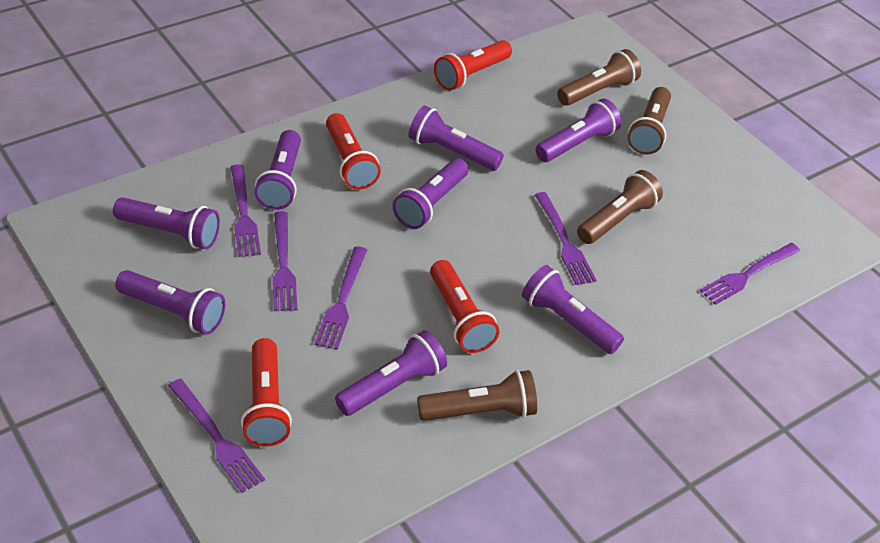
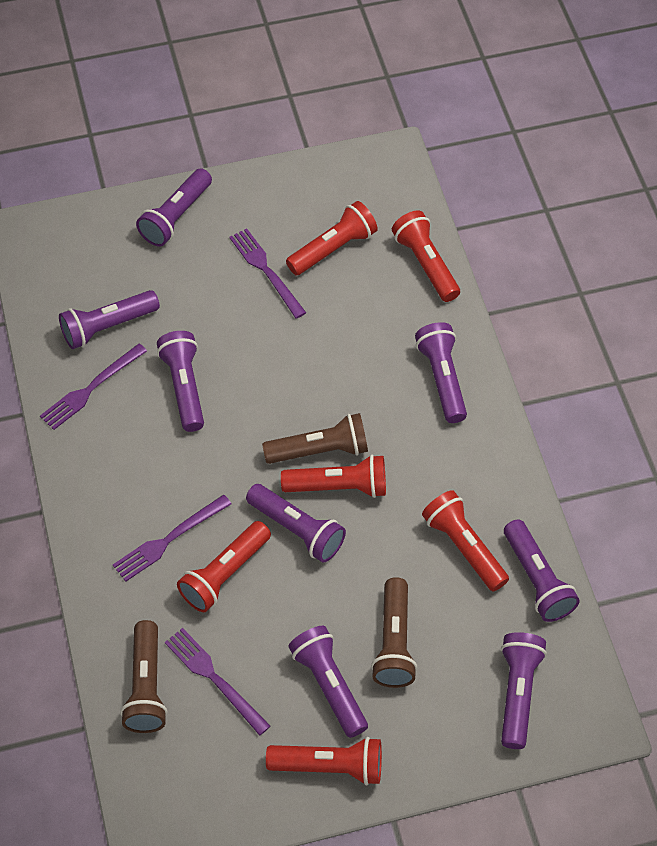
brown flashlight: 4 -> 3
purple fork: 6 -> 4
red flashlight: 4 -> 6

